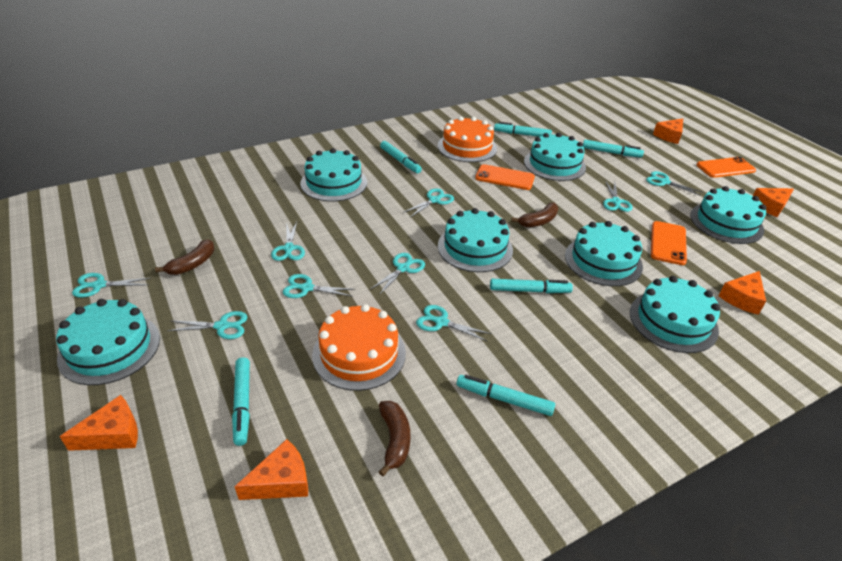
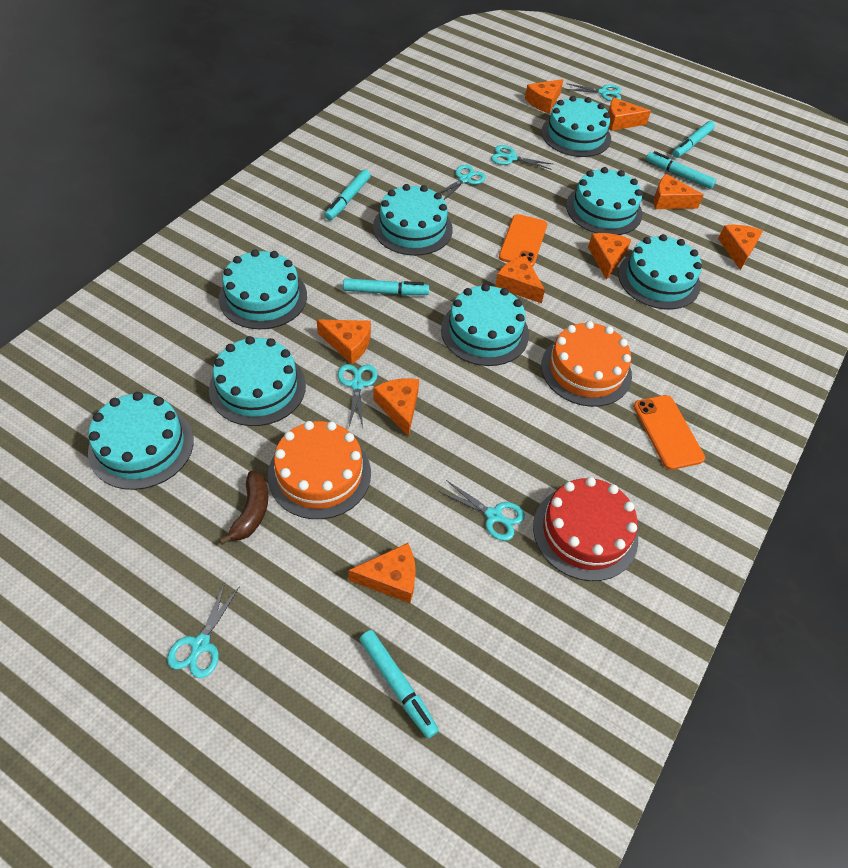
brown banana: 3 -> 1
orange cheese: 5 -> 9
orange phone: 3 -> 2
red cake: 0 -> 1
turquoise cake: 7 -> 8
turquoise marker: 6 -> 5
turquoise scissors: 9 -> 6

